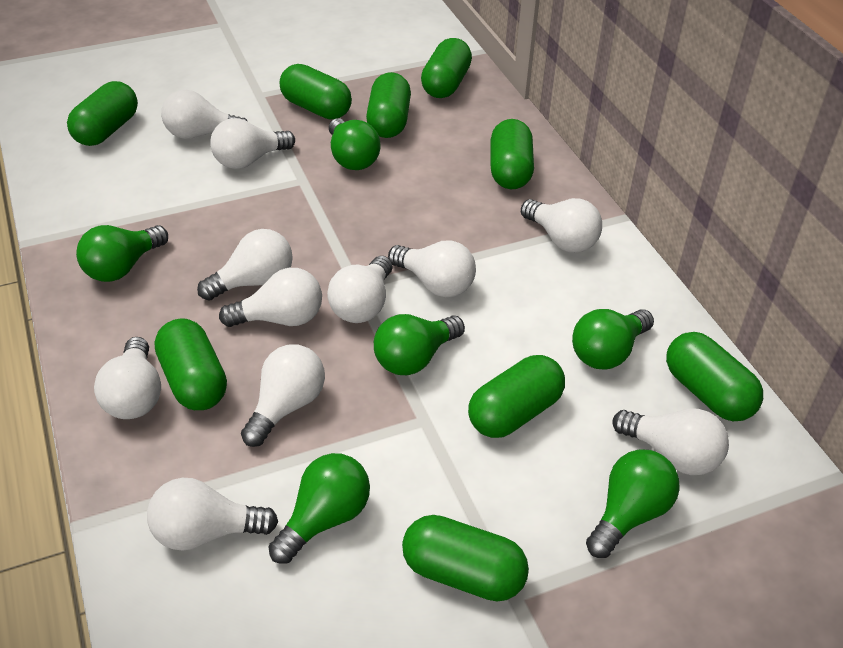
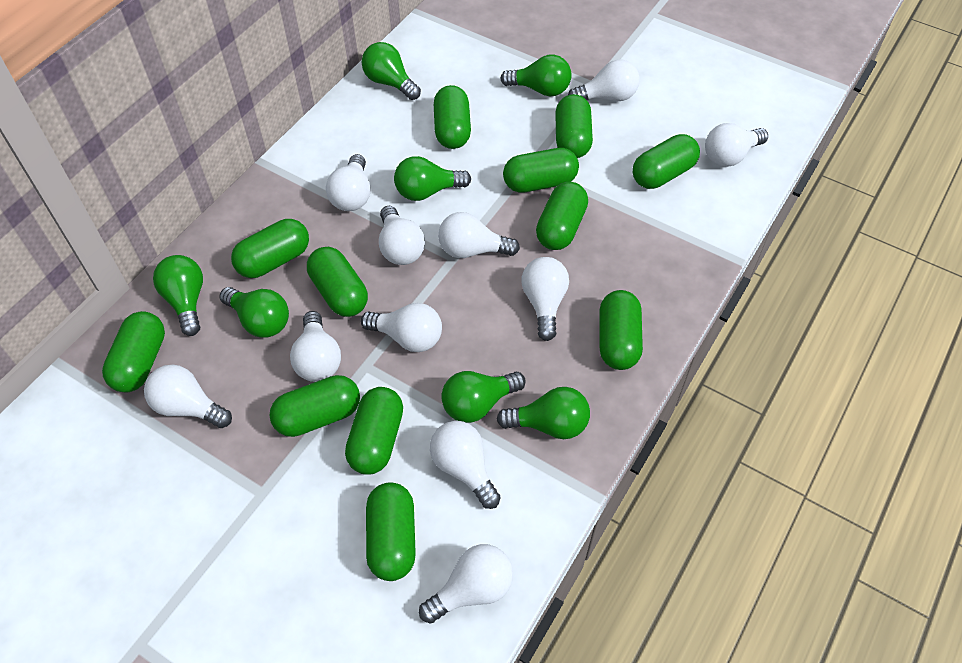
green capsule: 9 -> 12
green light bulb: 6 -> 7

